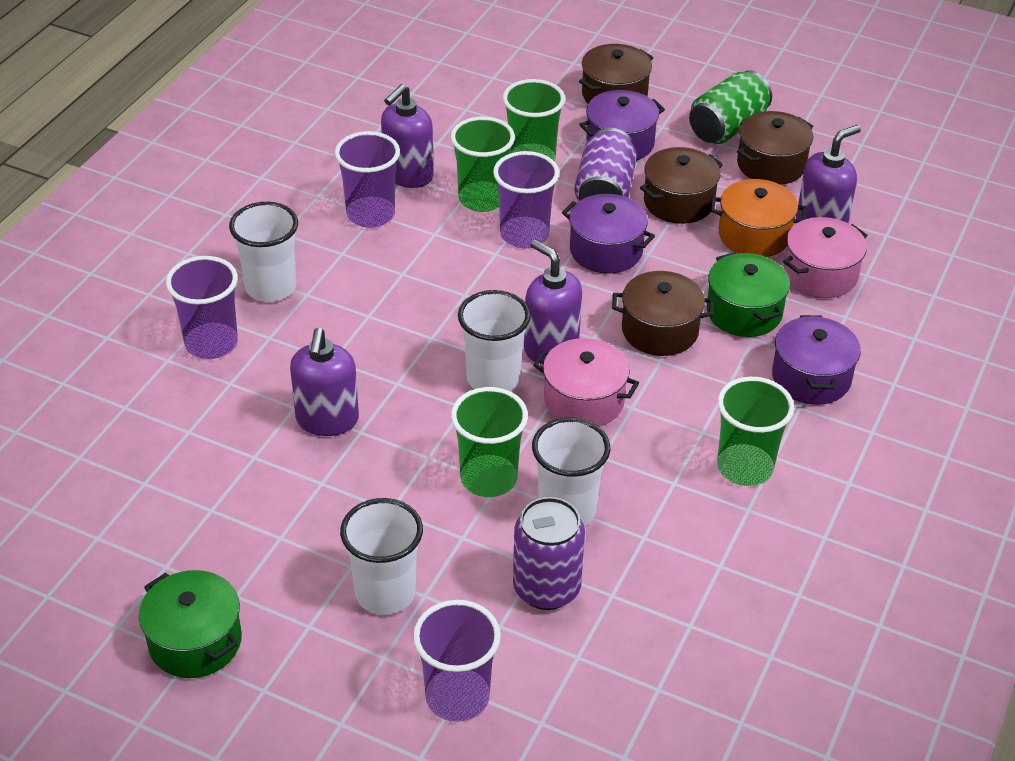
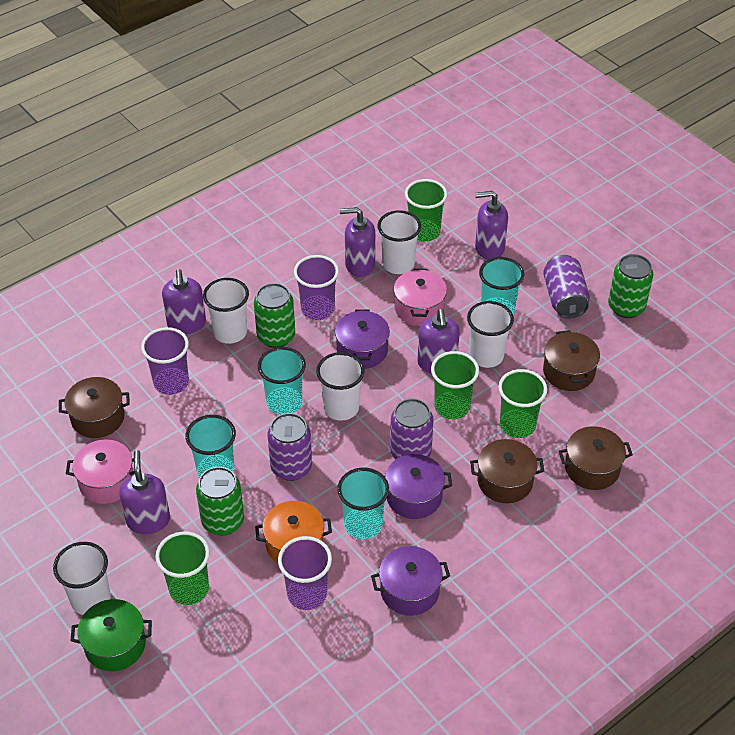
green can: 1 -> 3
green pot: 2 -> 1
purple can: 2 -> 3
purple cup: 4 -> 3
purple soap dispenser: 4 -> 5
turquoise cup: 0 -> 4
white cup: 4 -> 5

